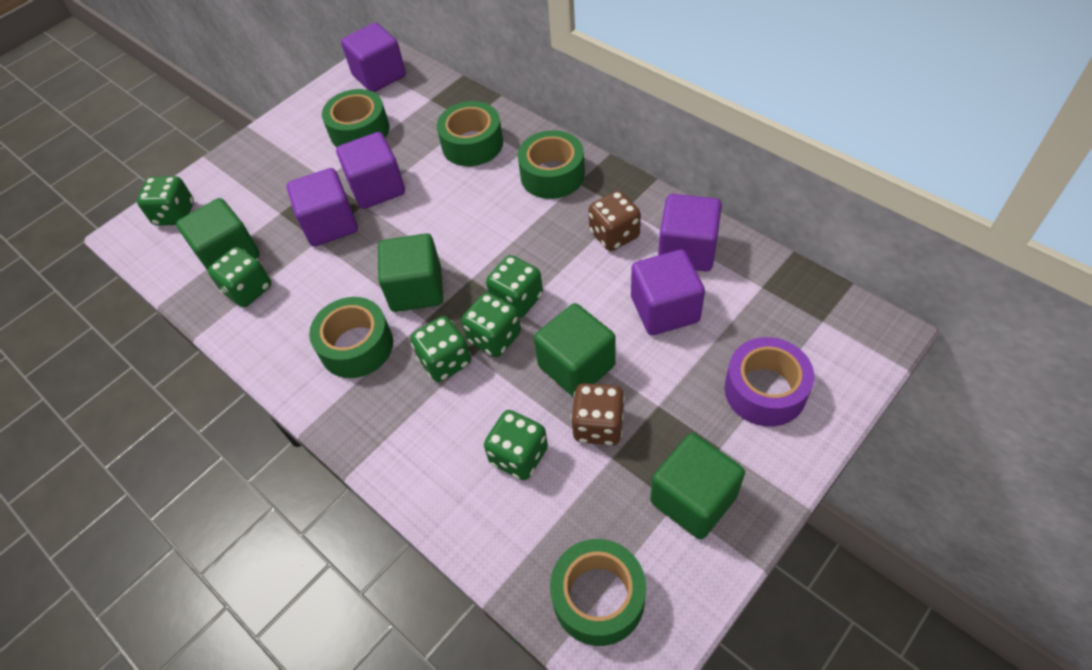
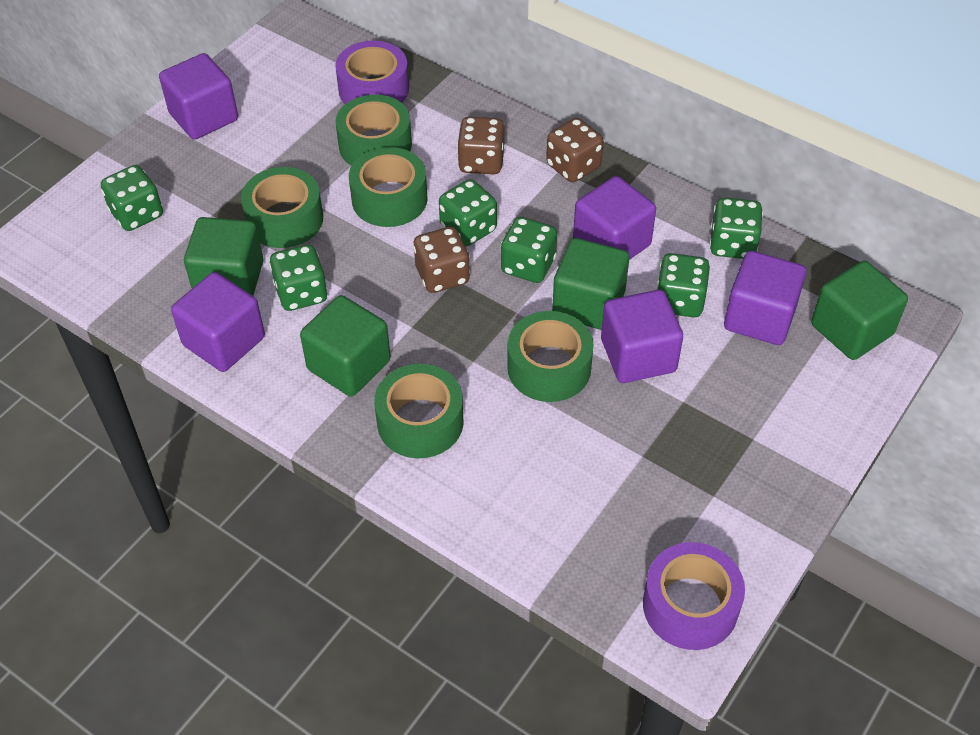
brown dice: 2 -> 3
purple tape: 1 -> 2

